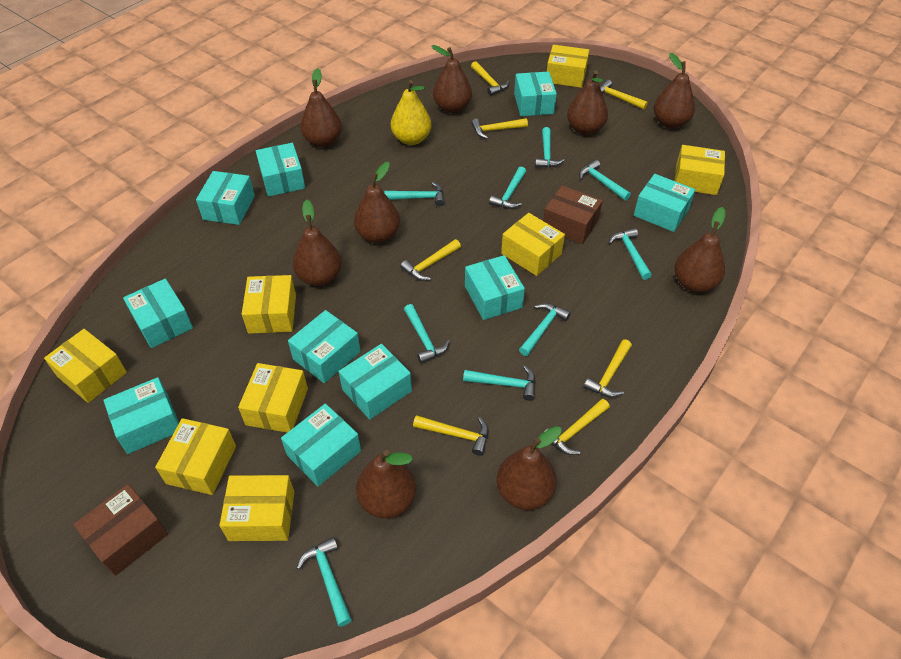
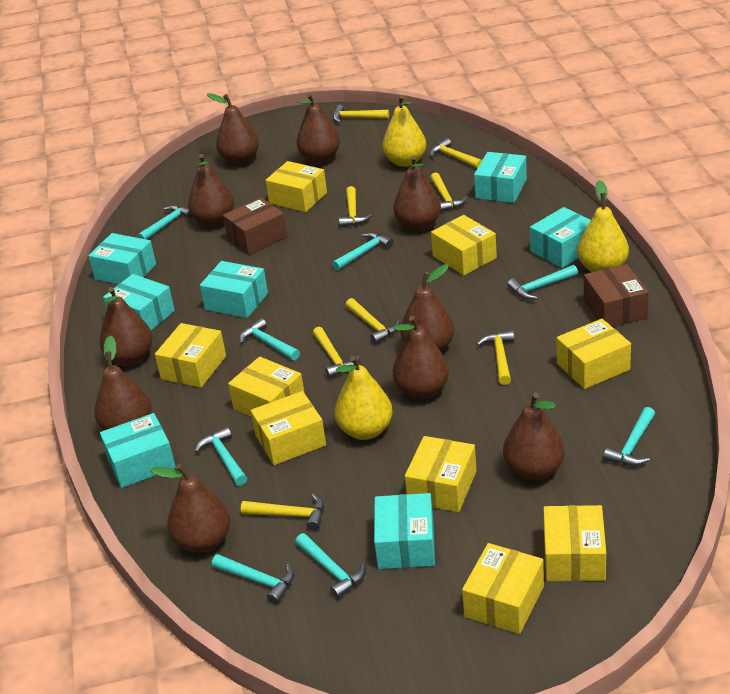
brown pear: 9 -> 10
turquoise box: 10 -> 7
turquoise hammer: 9 -> 8
yellow box: 8 -> 9
yellow hammer: 7 -> 8
yellow pear: 1 -> 3

